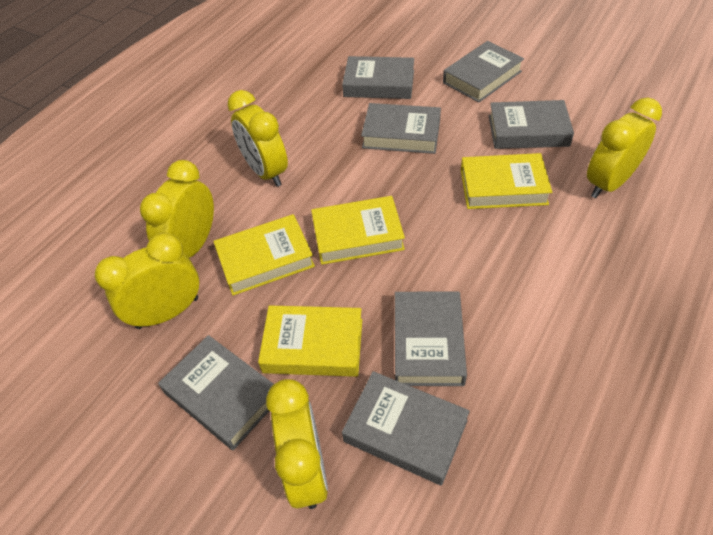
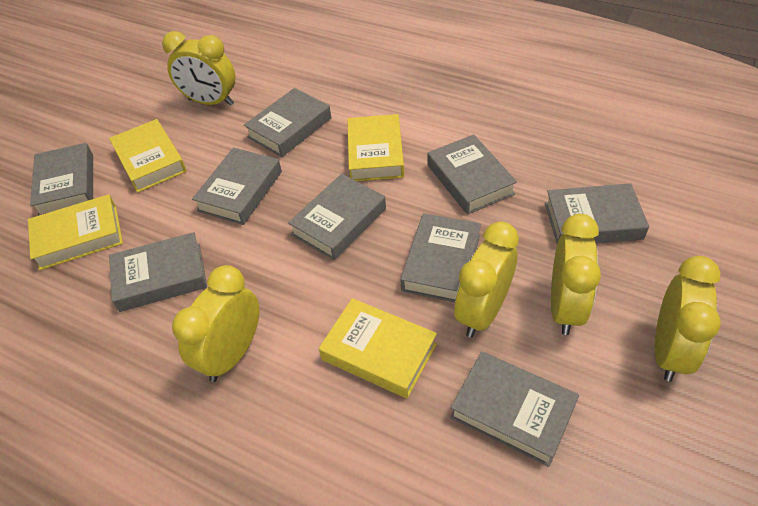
grey book: 7 -> 9

